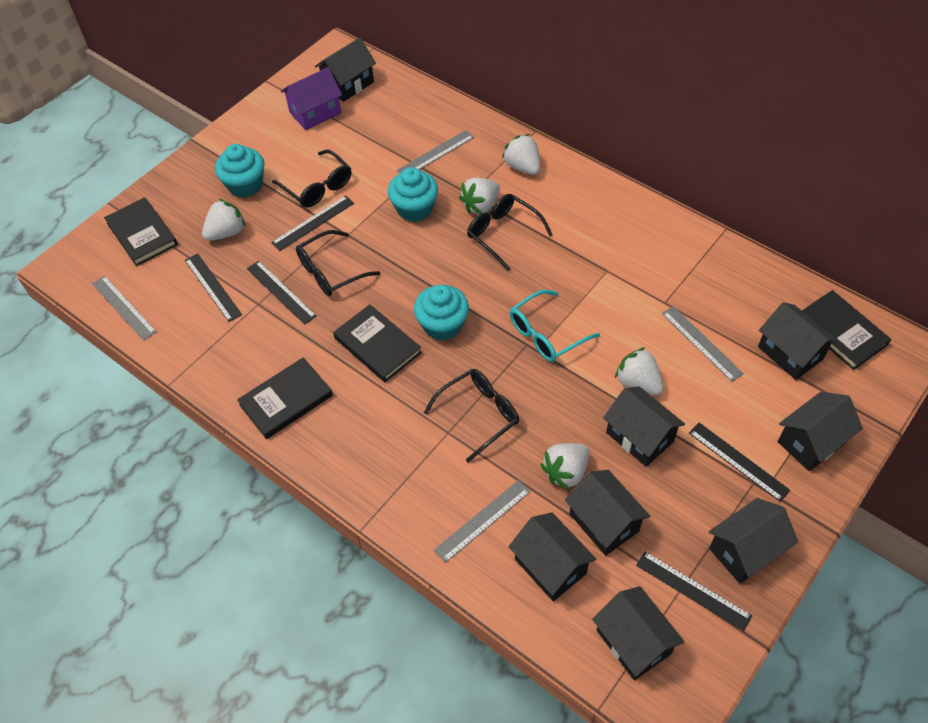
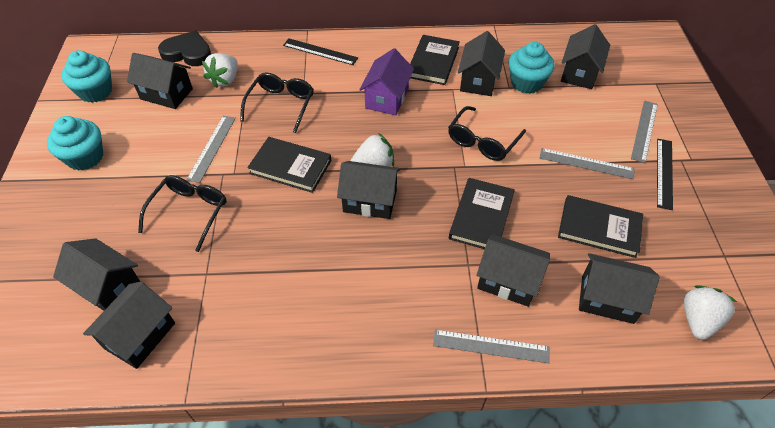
black glasses: 4 -> 3
black heart: 0 -> 1
black ruler: 5 -> 2
turquoise glasses: 1 -> 0
white strawberry: 5 -> 3

